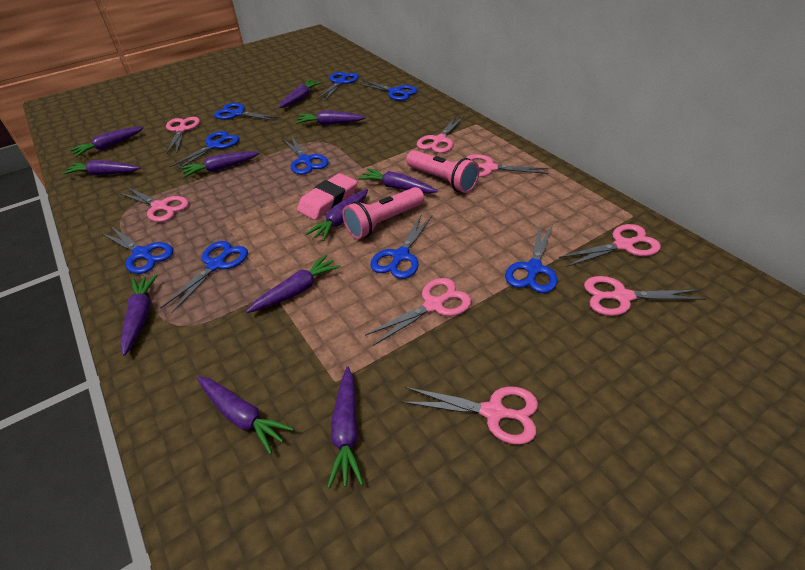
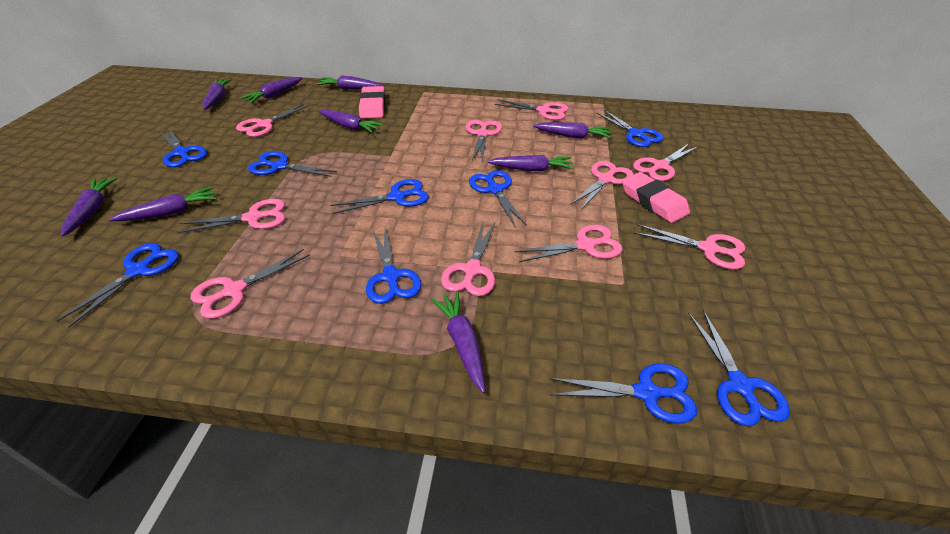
pink eraser: 1 -> 2
pink flashlight: 2 -> 0
pink scissors: 8 -> 10
purple carrot: 11 -> 9

